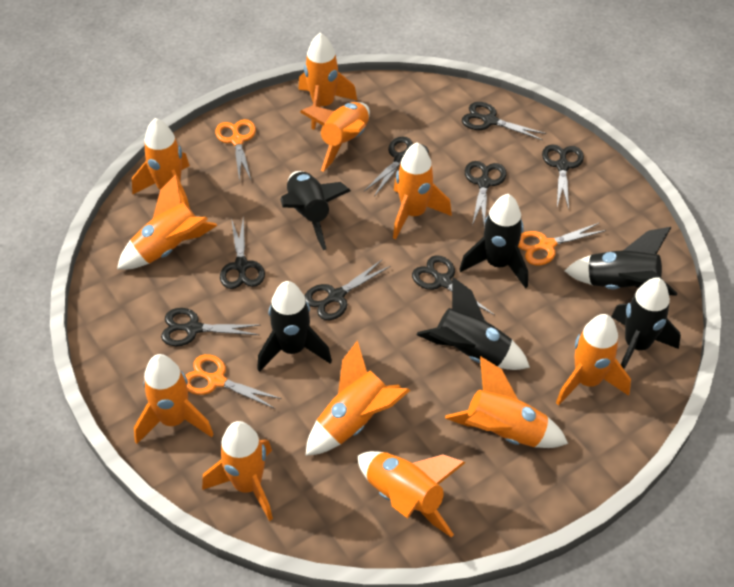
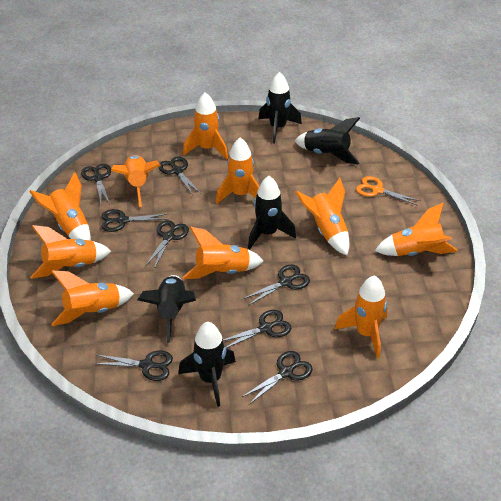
black rocket: 6 -> 5
orange rocket: 11 -> 10
orange scissors: 3 -> 1

